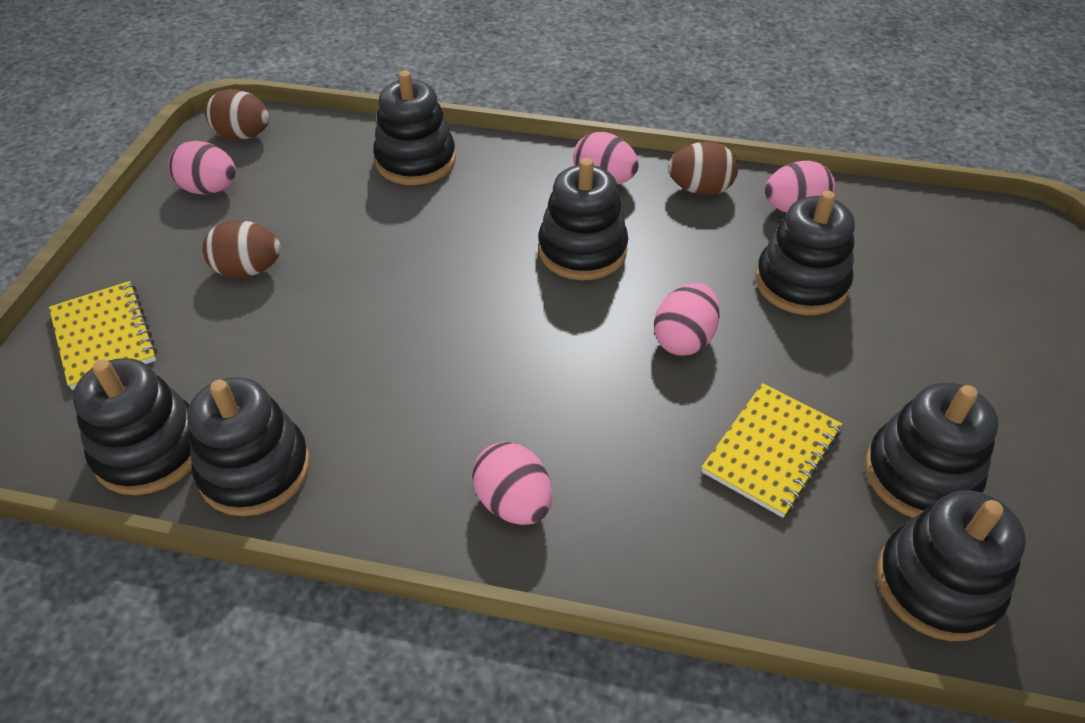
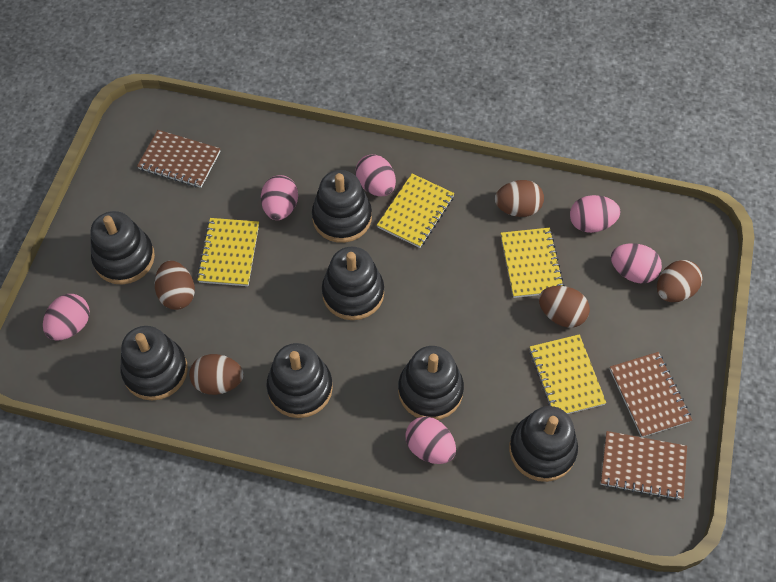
brown egg: 3 -> 5
brown notebook: 0 -> 3
pink egg: 5 -> 6
yellow notebook: 2 -> 4

